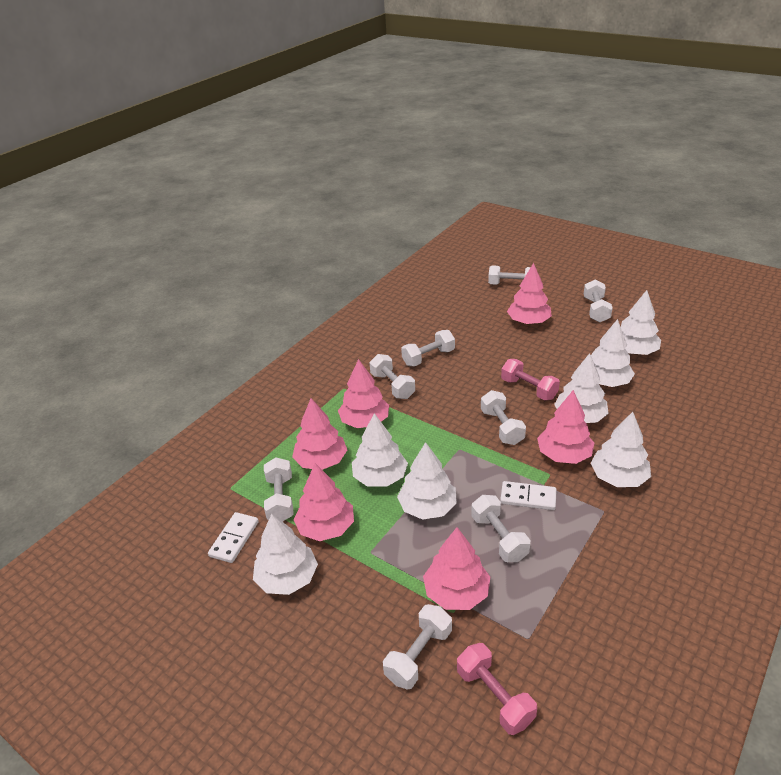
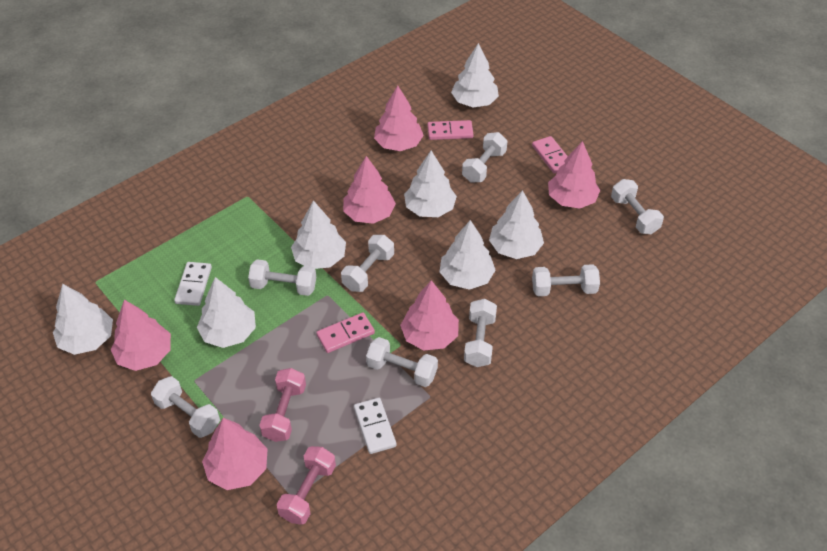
pink domino: 0 -> 3

